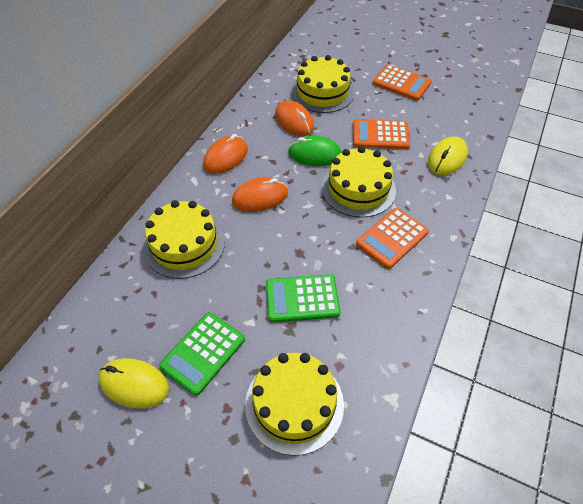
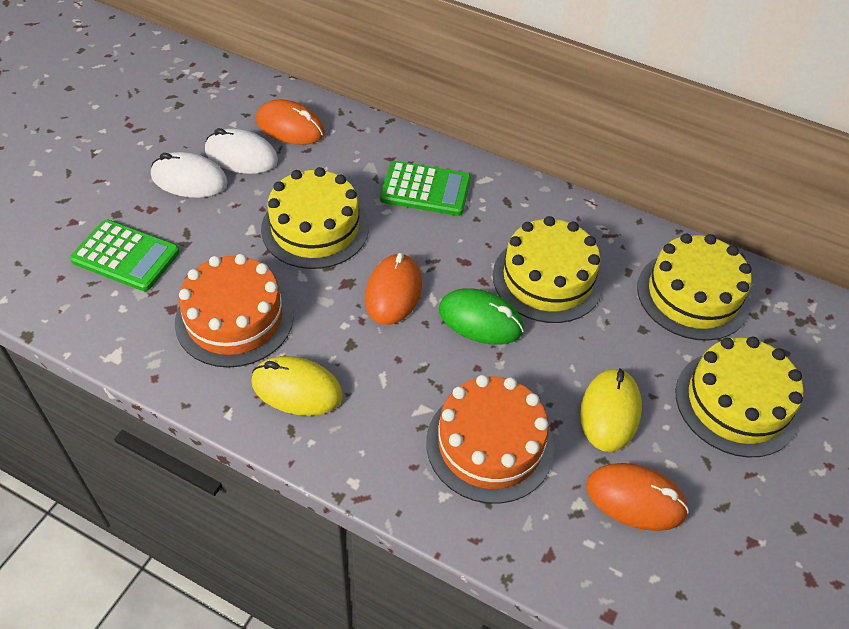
orange cake: 0 -> 2
orange calculator: 3 -> 0
white mouse: 0 -> 2

